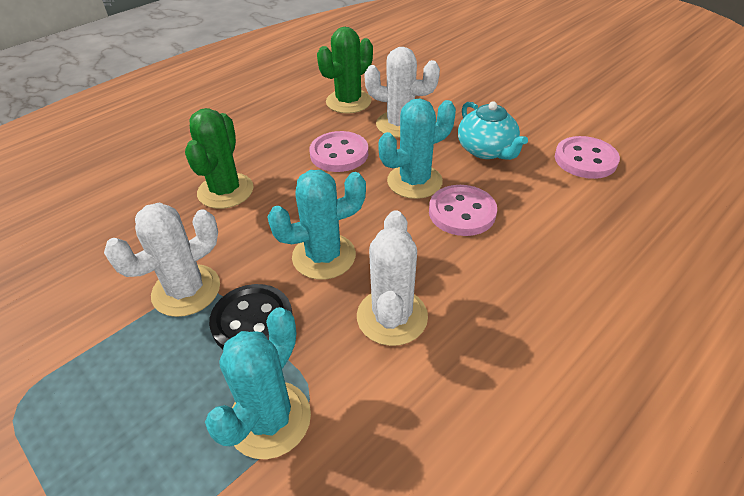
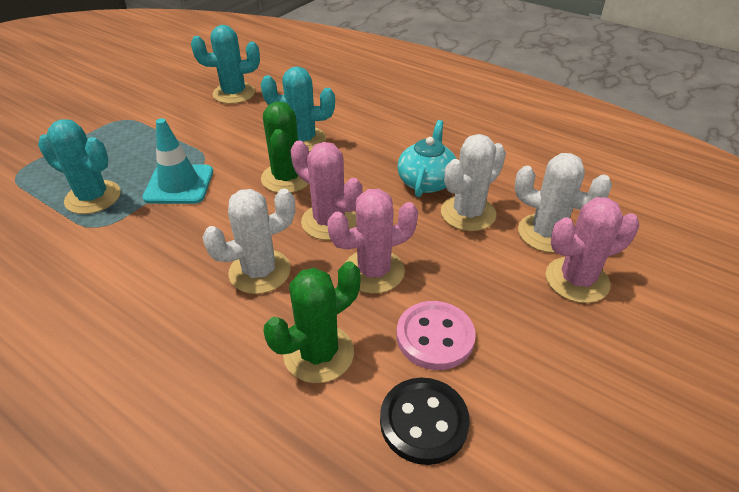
pink button: 3 -> 1
pink cactus: 0 -> 3
turquoise traffic cone: 0 -> 1

